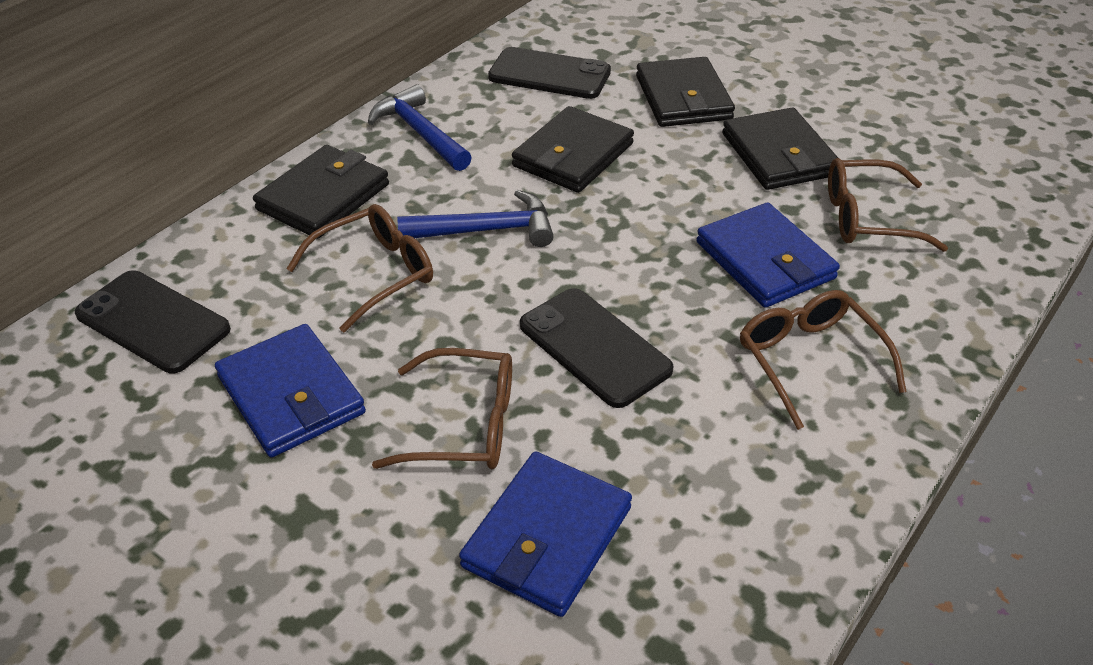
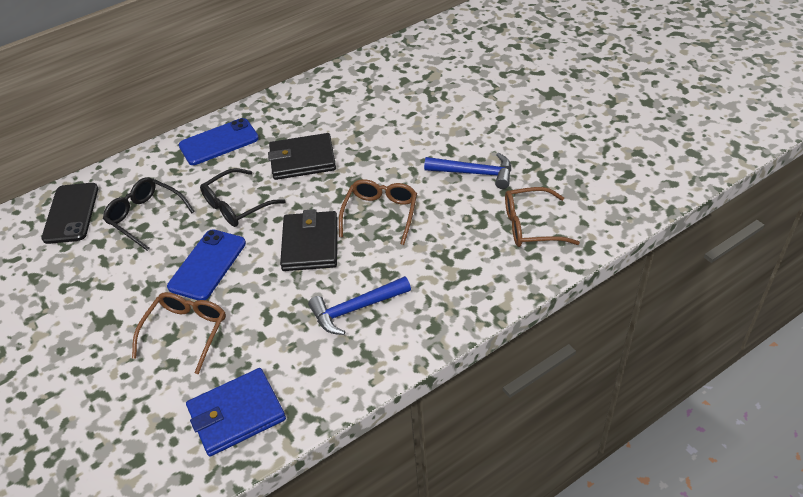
black glasses: 0 -> 2
black phone: 3 -> 1
black wallet: 4 -> 2
blue phone: 0 -> 2
blue wallet: 3 -> 1
brown glasses: 4 -> 3

